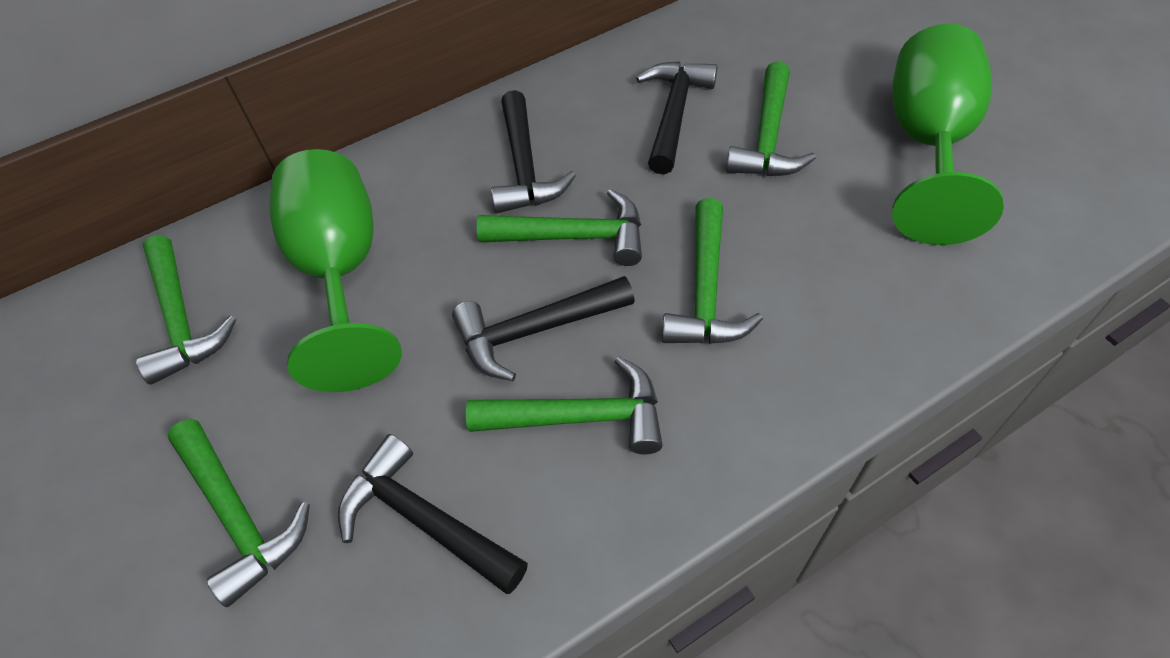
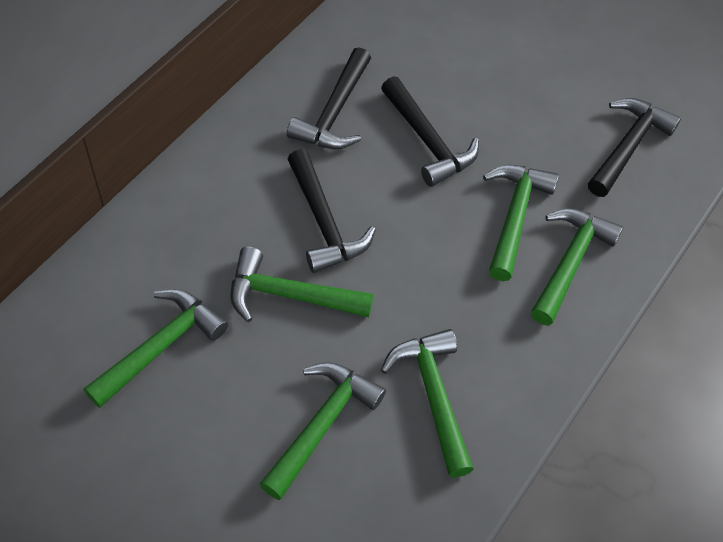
green goblet: 2 -> 0

